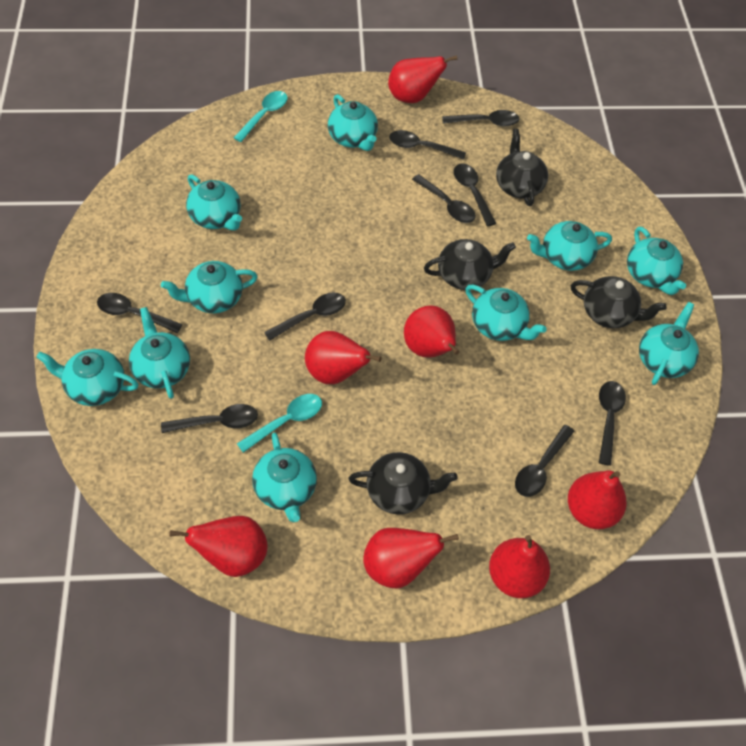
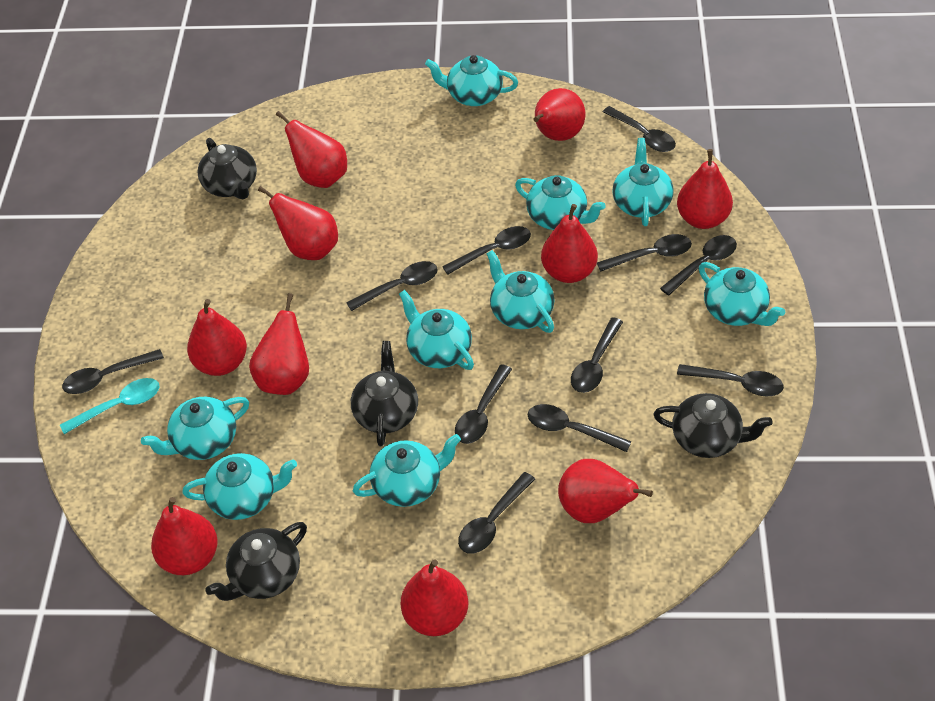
black spoon: 9 -> 11
red pear: 7 -> 10
turquoise spoon: 2 -> 1
turquoise teapot: 10 -> 9

